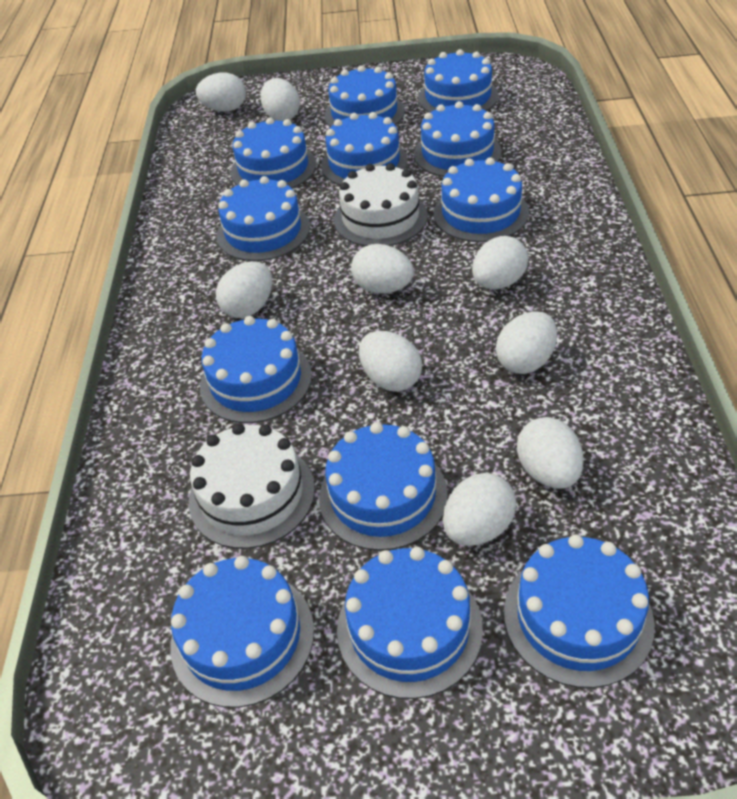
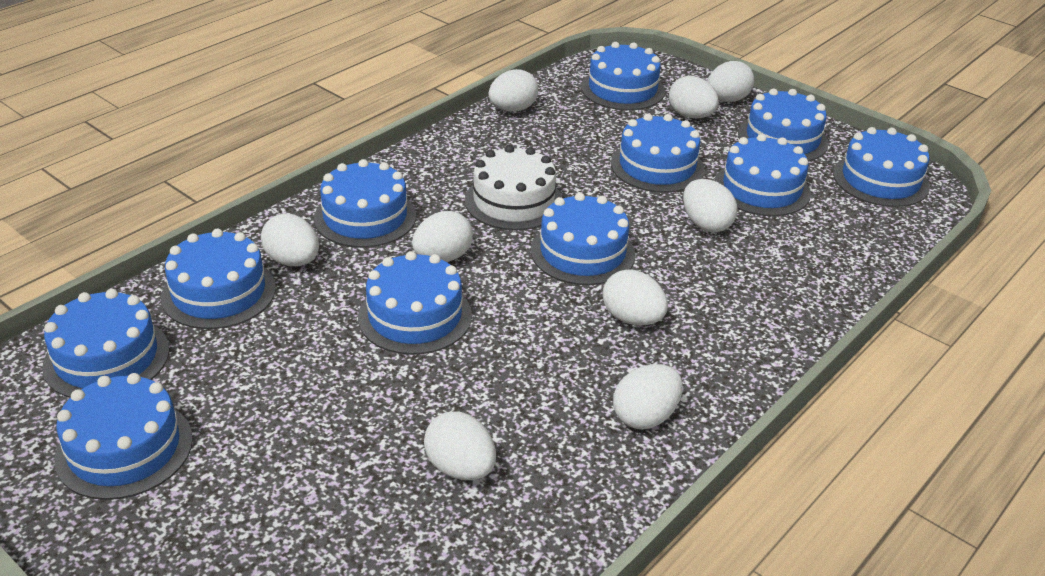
blue cake: 12 -> 11
white cake: 2 -> 1

